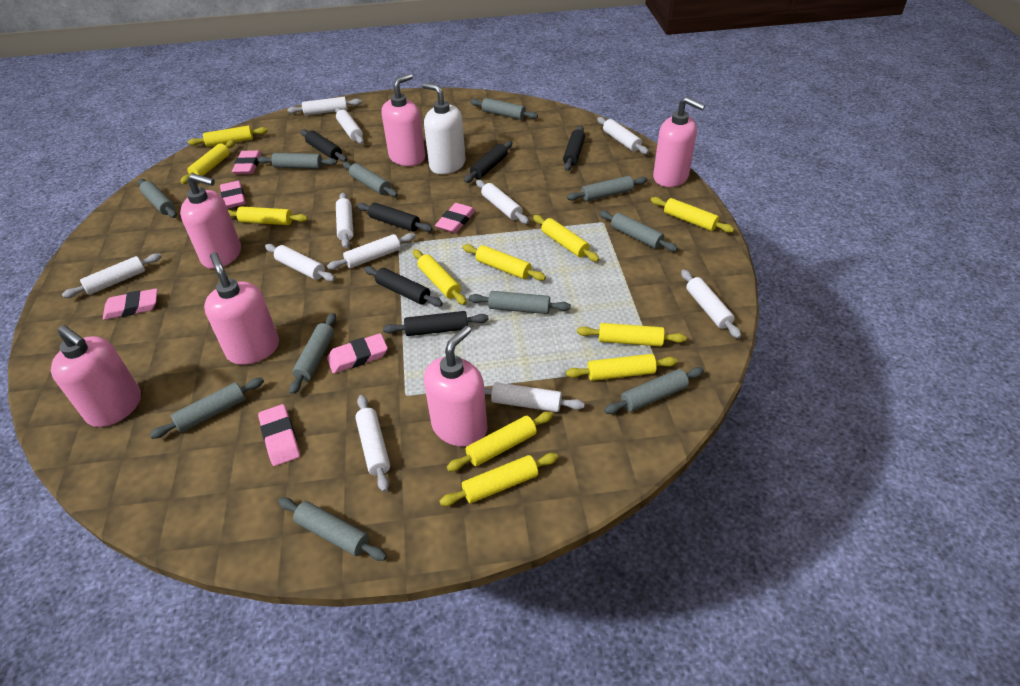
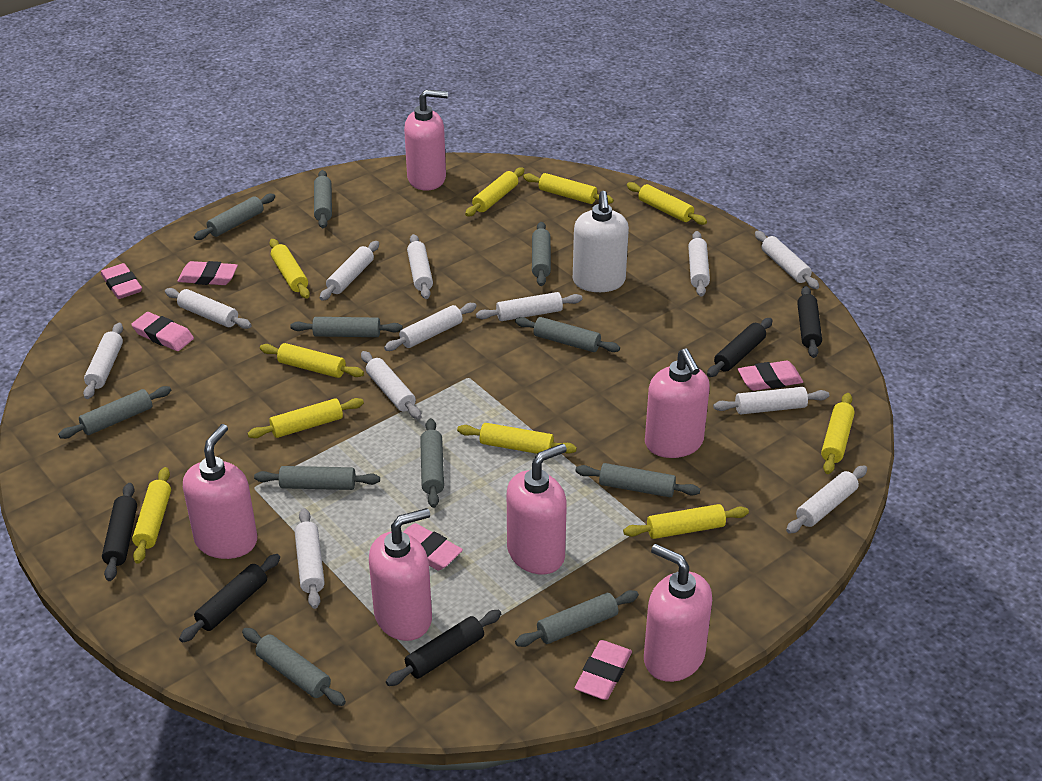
black rolling pin: 6 -> 5
white rolling pin: 11 -> 12
yellow rolling pin: 11 -> 10

